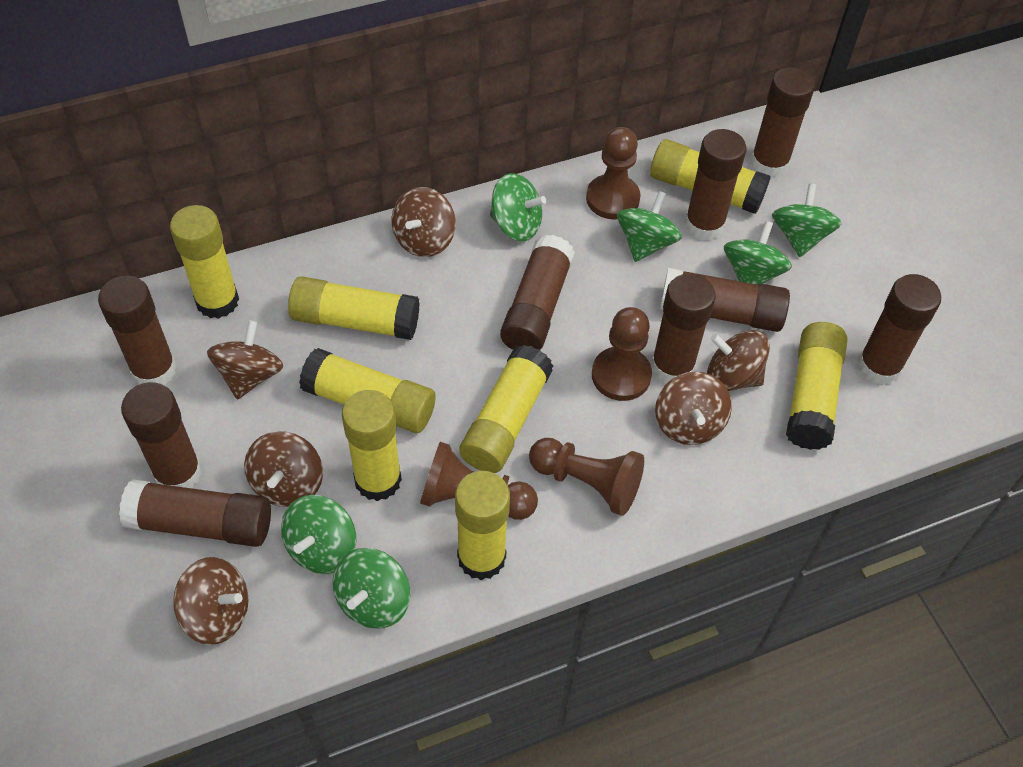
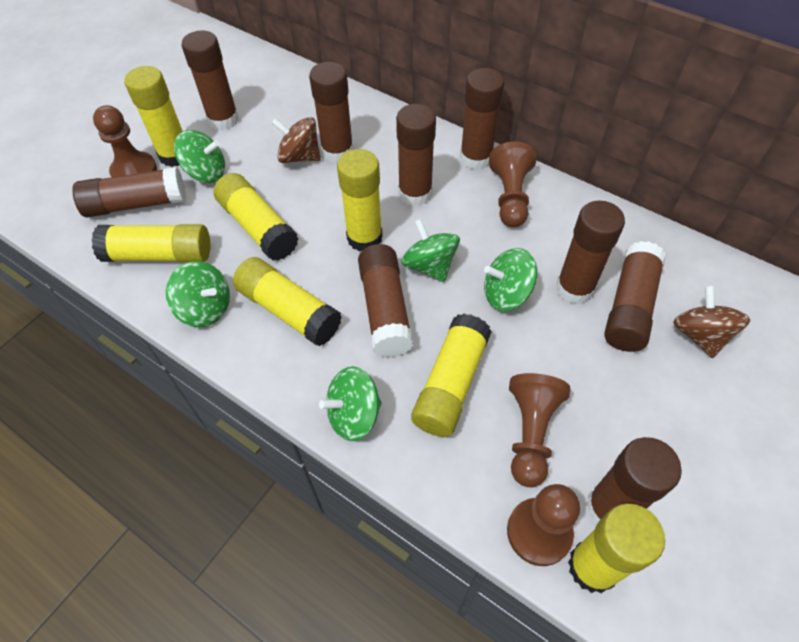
brown spinning top: 6 -> 2
green spinning top: 6 -> 5
yellow glue stick: 8 -> 7

